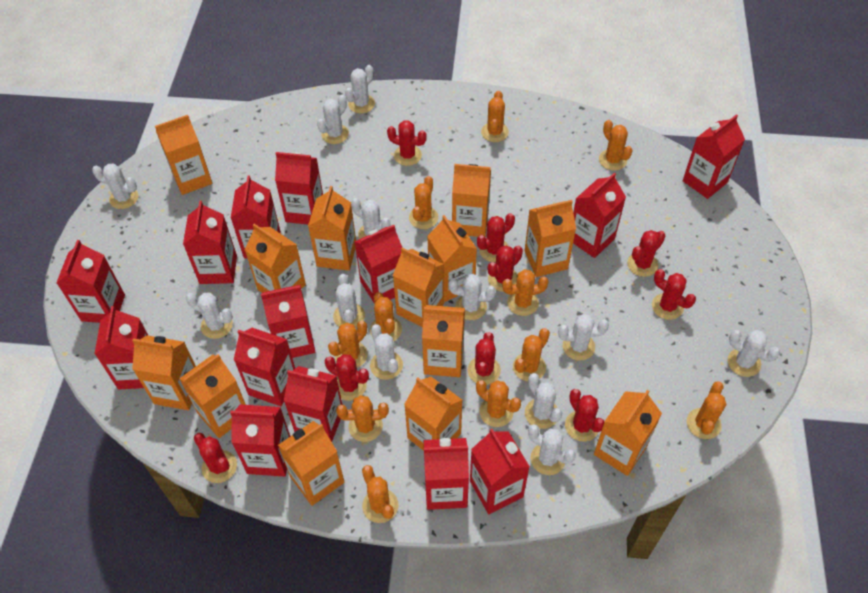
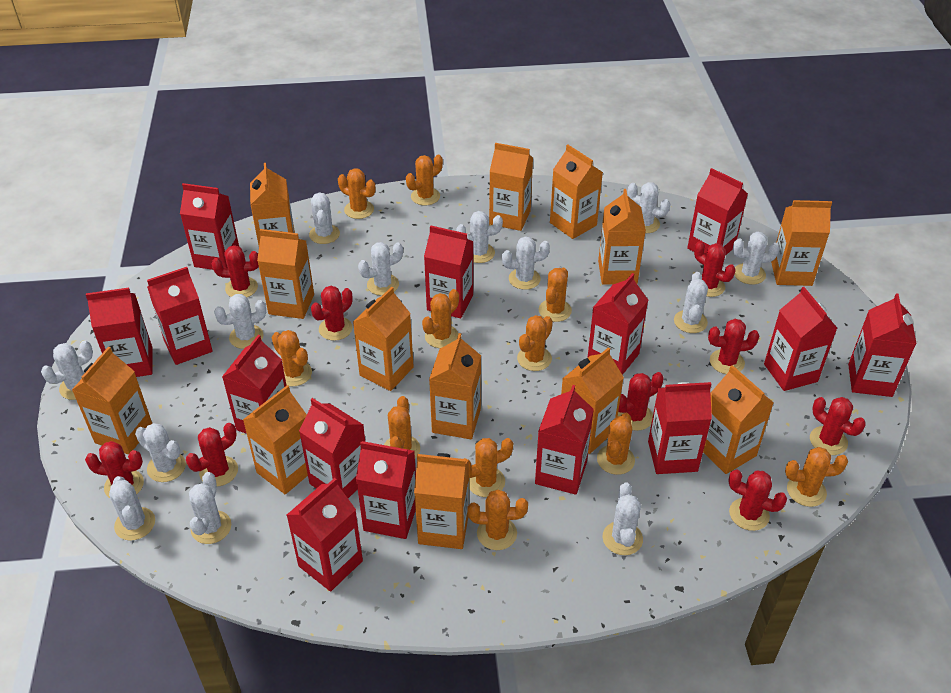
white cactus: 12 -> 13

